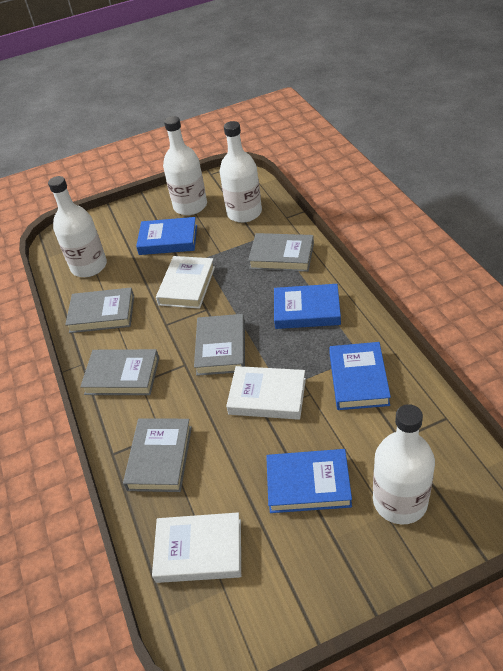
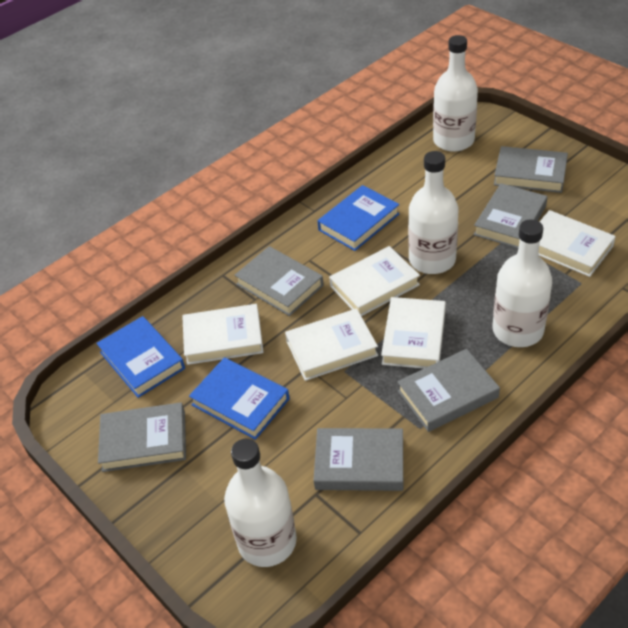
blue book: 4 -> 3
grey book: 5 -> 6
white book: 3 -> 5

